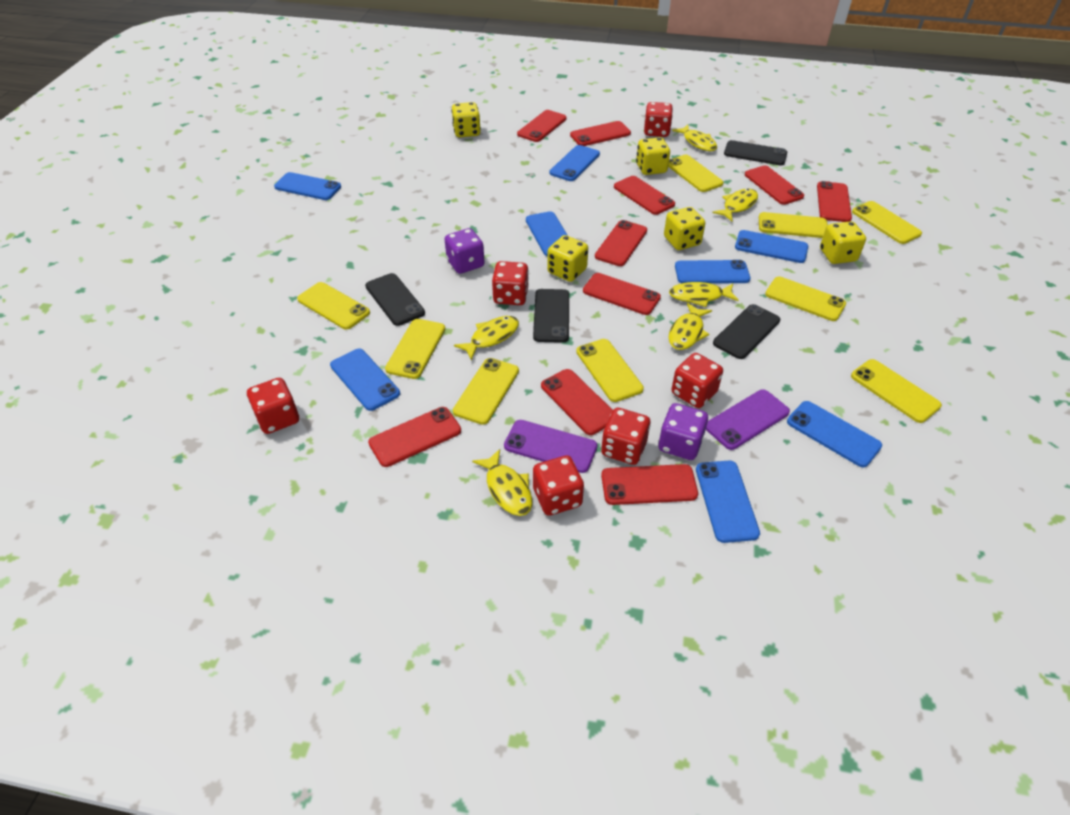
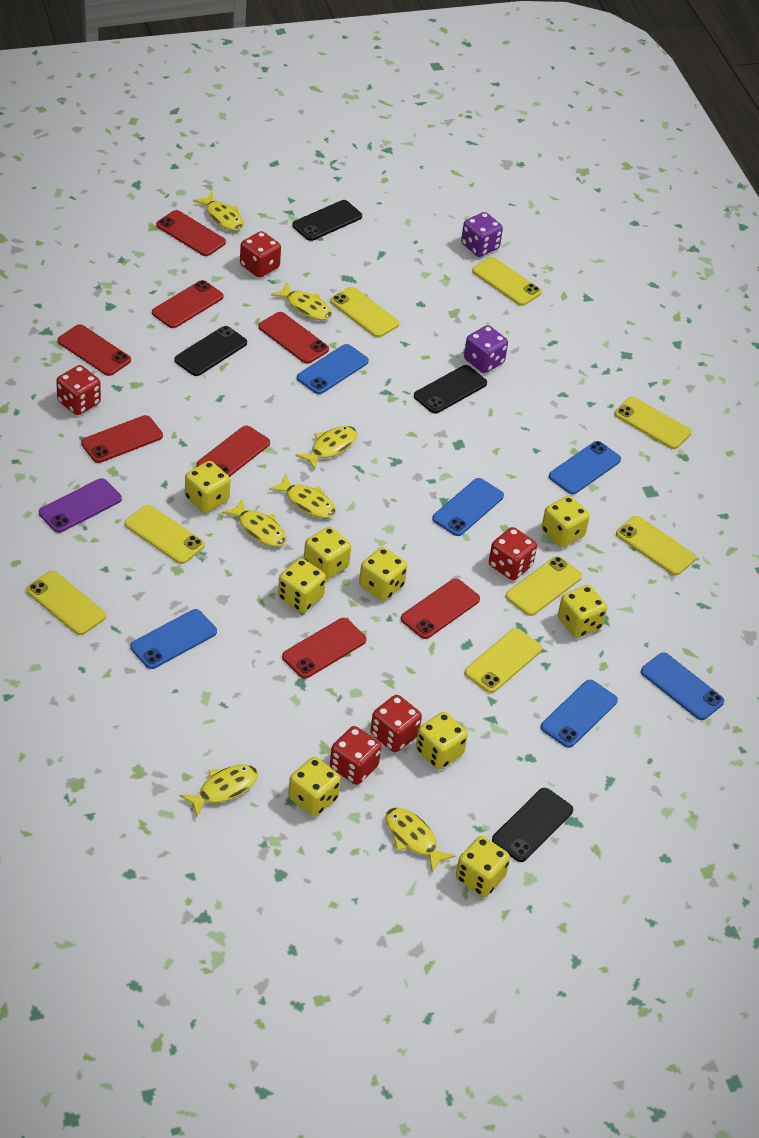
blue phone: 8 -> 6
purple phone: 2 -> 1
red dice: 6 -> 5
red phone: 10 -> 8
yellow dice: 5 -> 9
yellow fish: 6 -> 7
yellow phone: 9 -> 8

